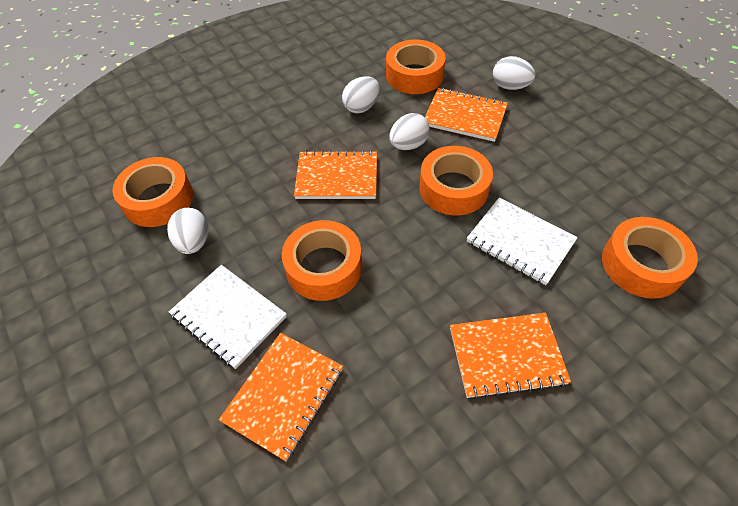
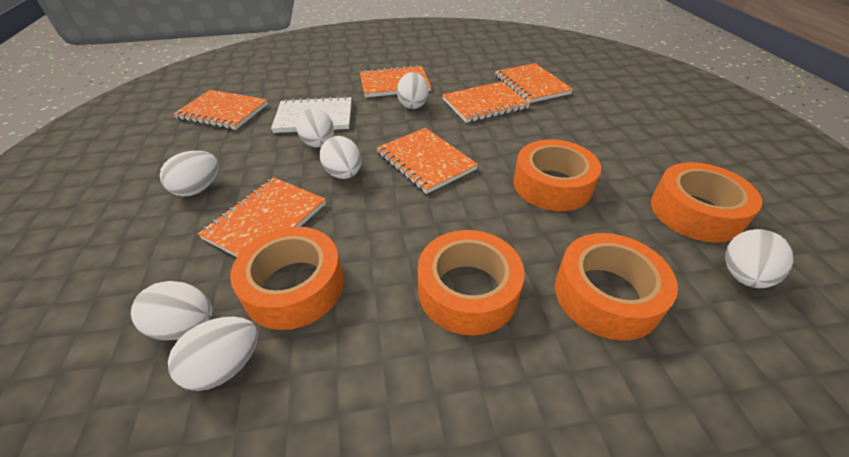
orange notebook: 4 -> 6
white egg: 4 -> 7
white notebook: 2 -> 1

